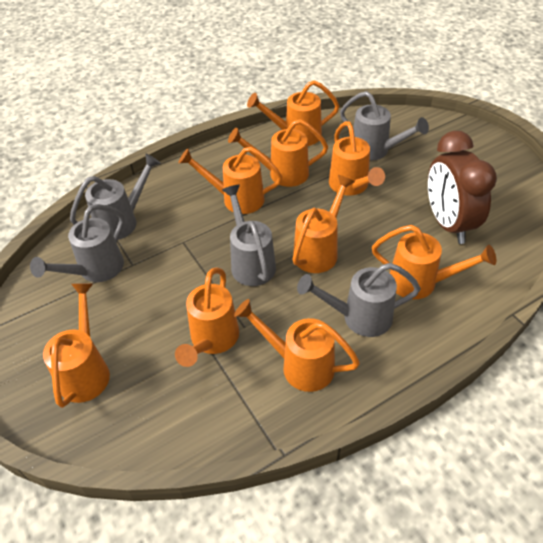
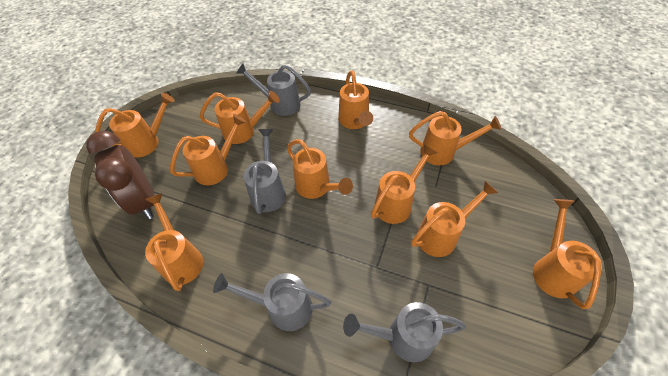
grey watering can: 5 -> 4
orange watering can: 9 -> 10

